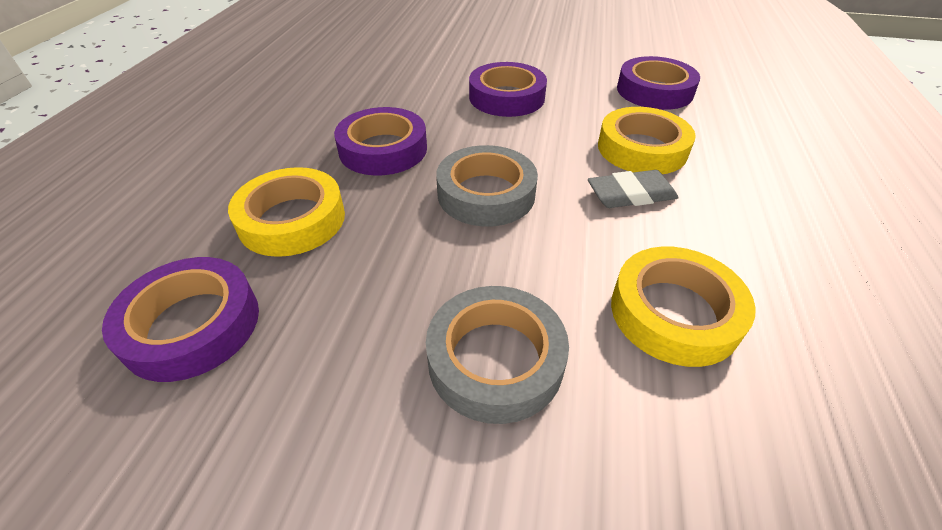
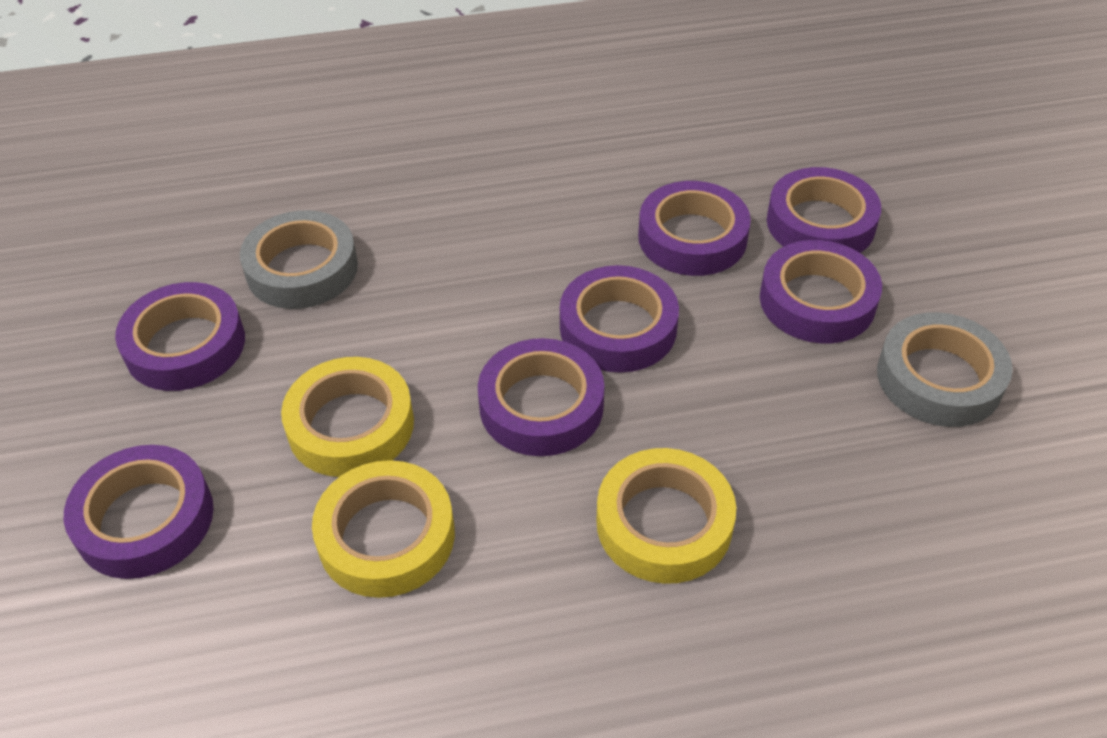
grey eraser: 1 -> 0
purple tape: 4 -> 7

